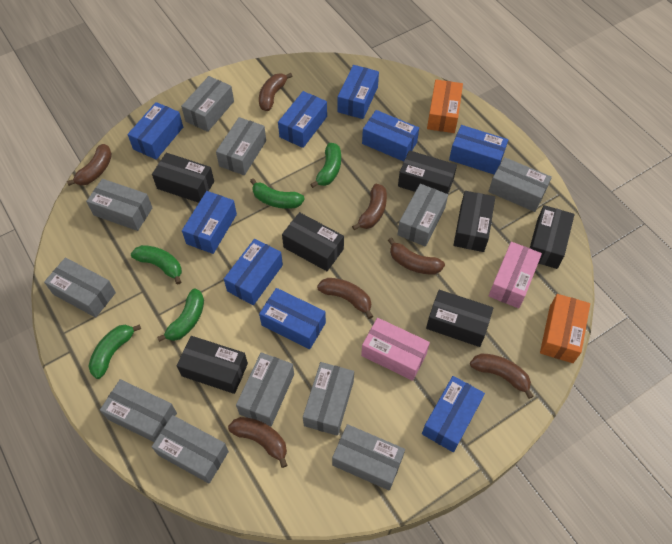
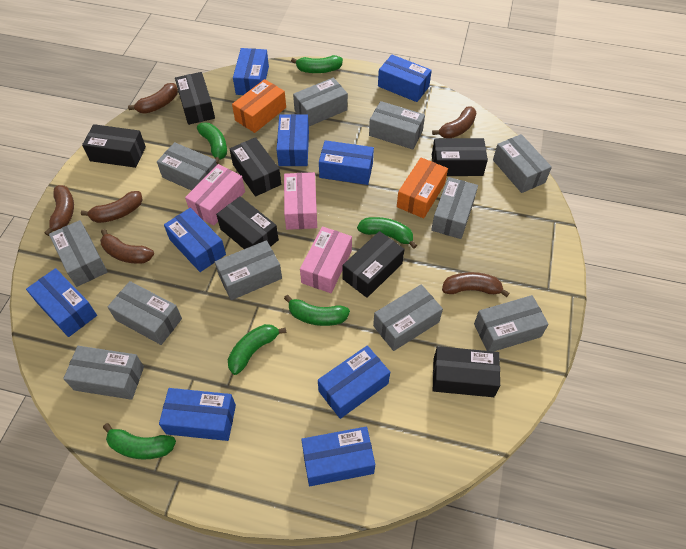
brown banana: 7 -> 6
green banana: 5 -> 6
pink box: 2 -> 3

